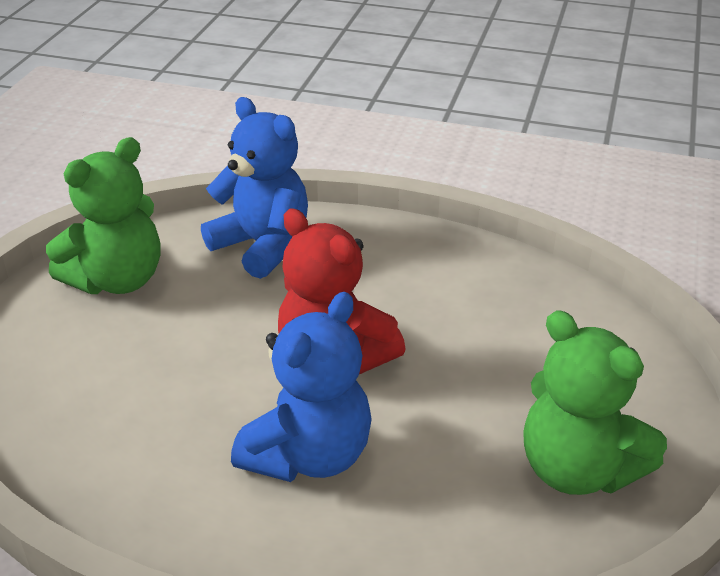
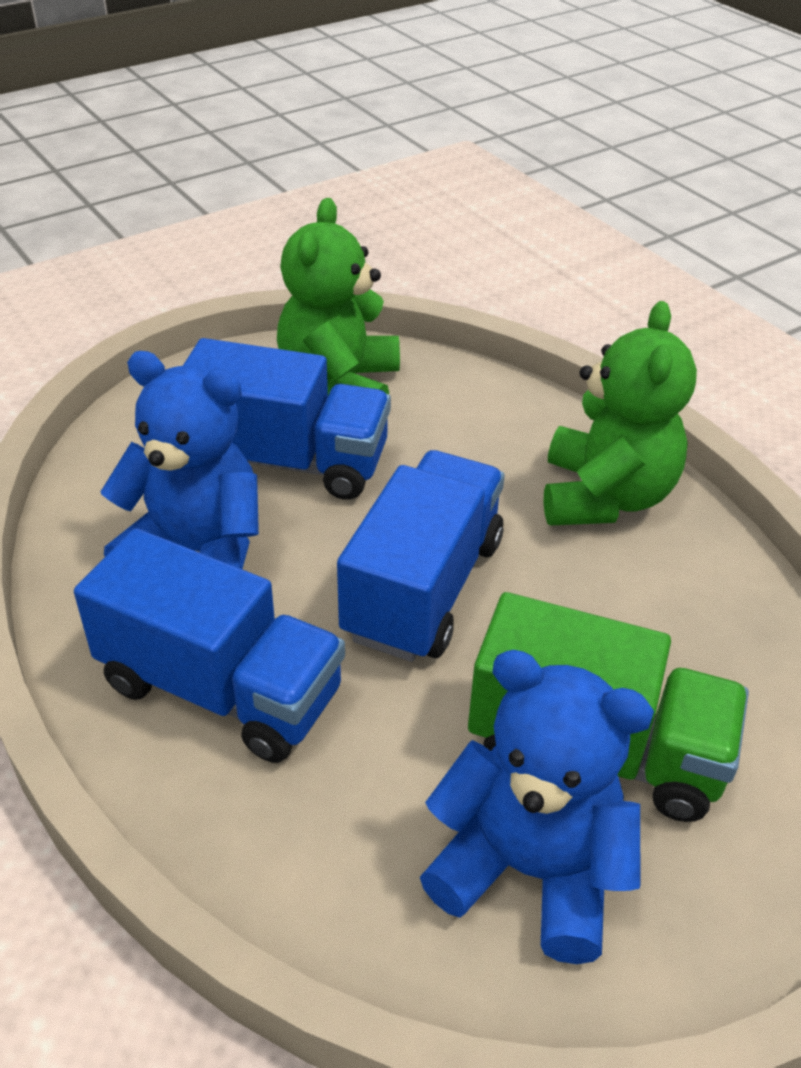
blue truck: 0 -> 3
green truck: 0 -> 1
red teddy bear: 1 -> 0

